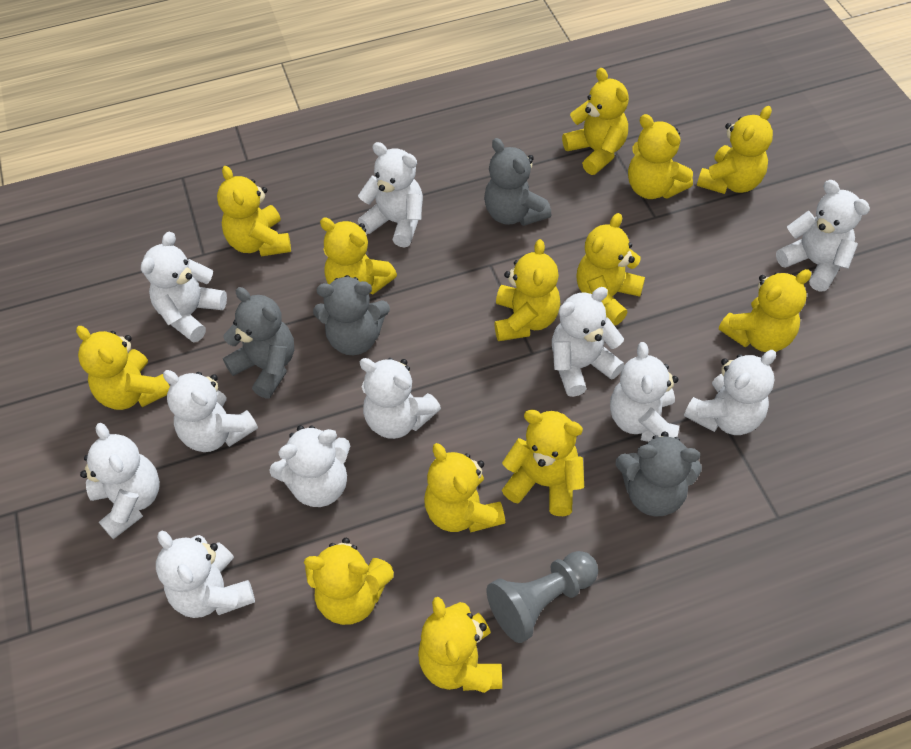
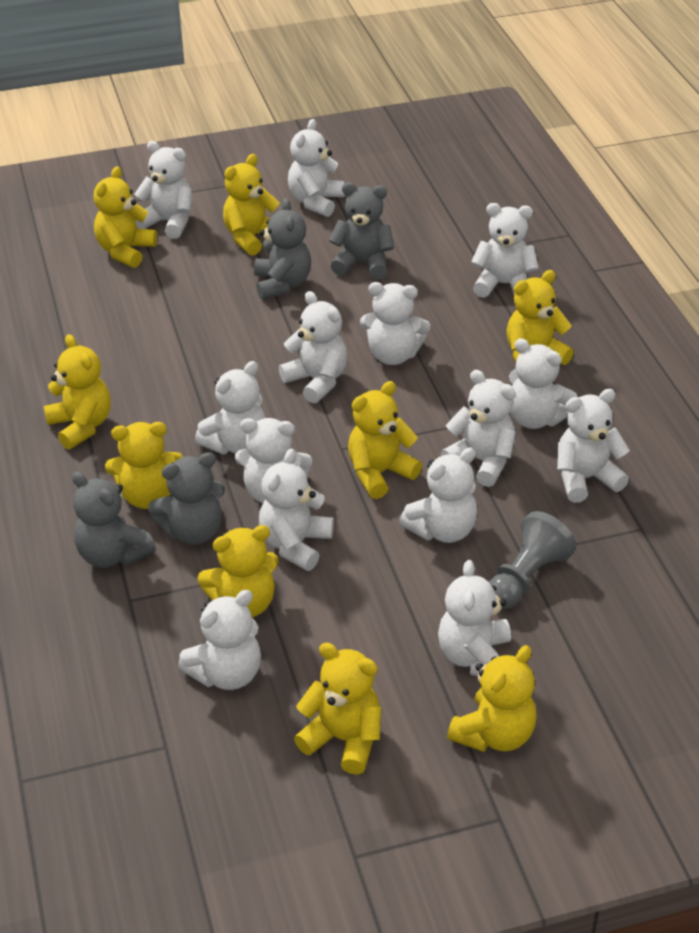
white teddy bear: 11 -> 14
yellow teddy bear: 13 -> 9

